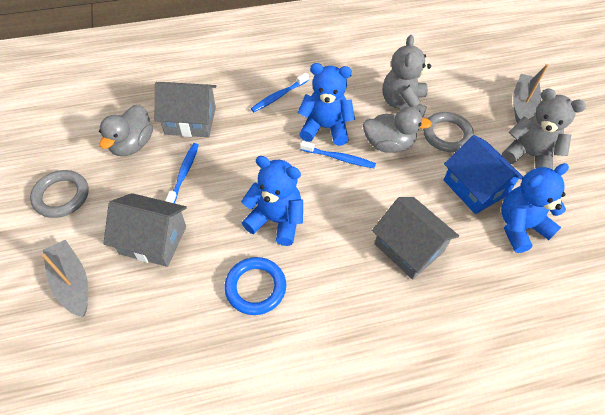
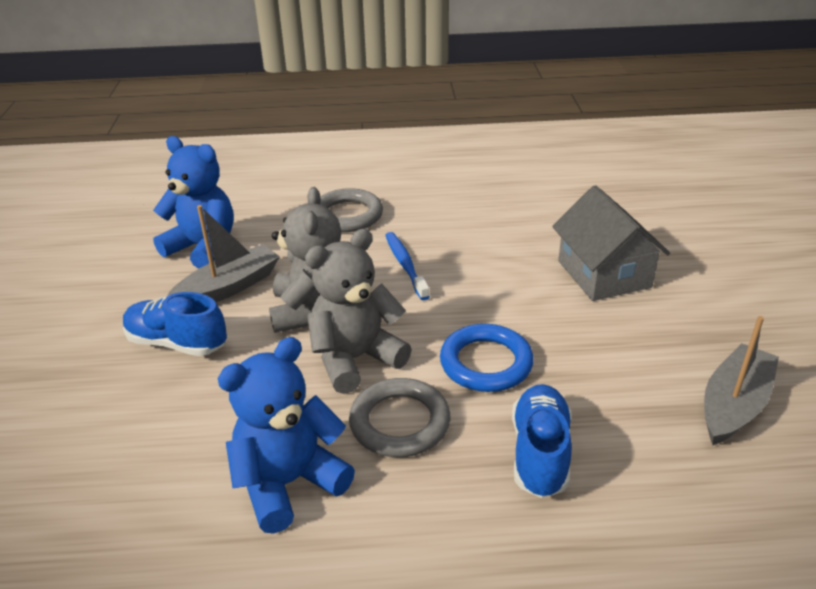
blue house: 1 -> 0
blue shoe: 0 -> 2
blue teddy bear: 3 -> 2
blue toothbrush: 3 -> 1
grey duck: 2 -> 0
grey house: 3 -> 1

